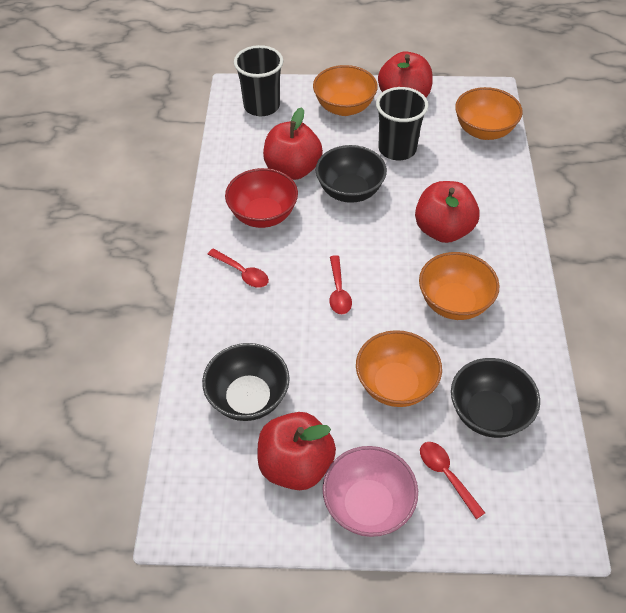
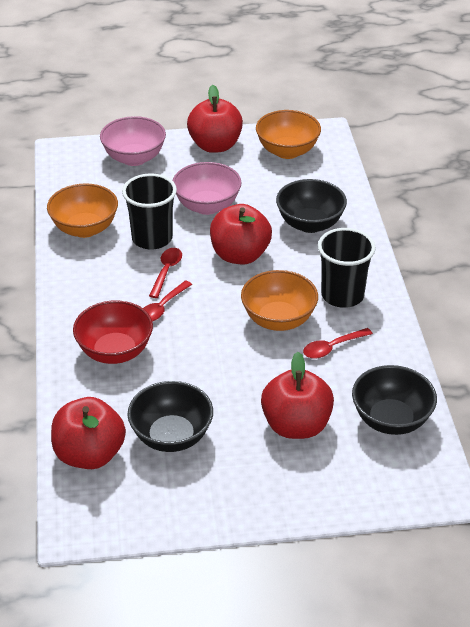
orange bowl: 4 -> 3
pink bowl: 1 -> 2

